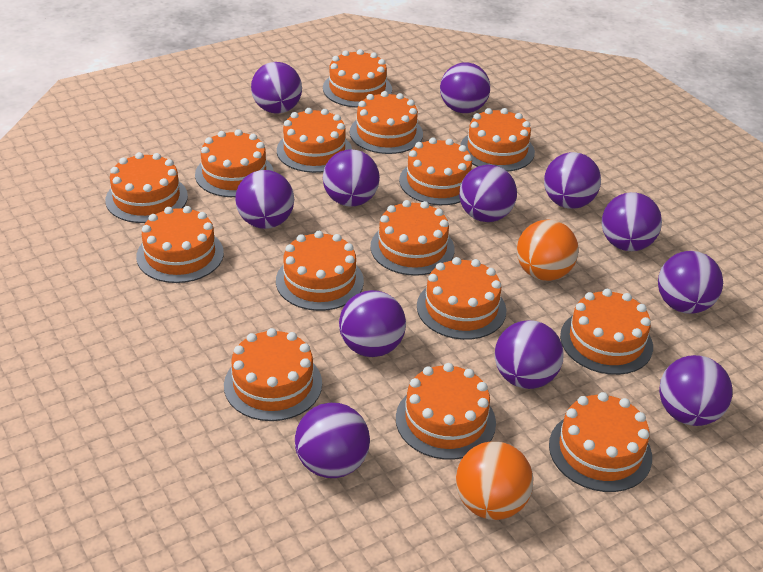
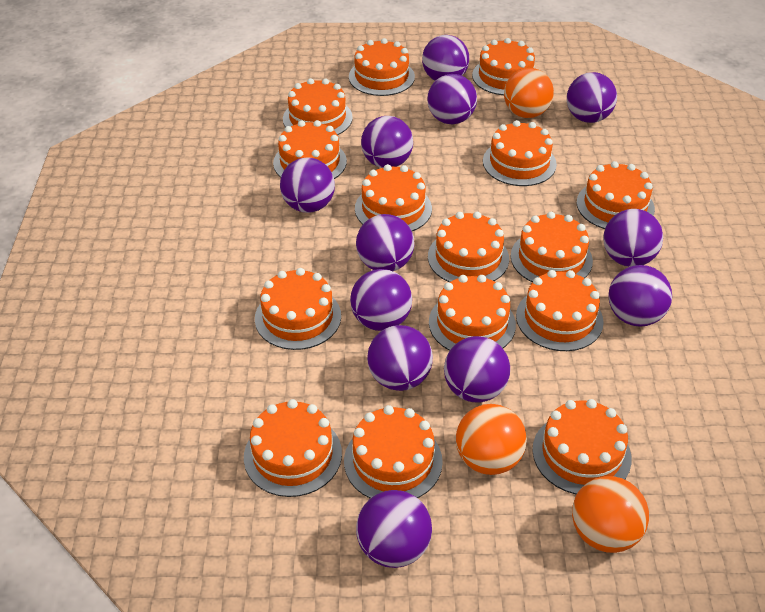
orange ball: 2 -> 3

